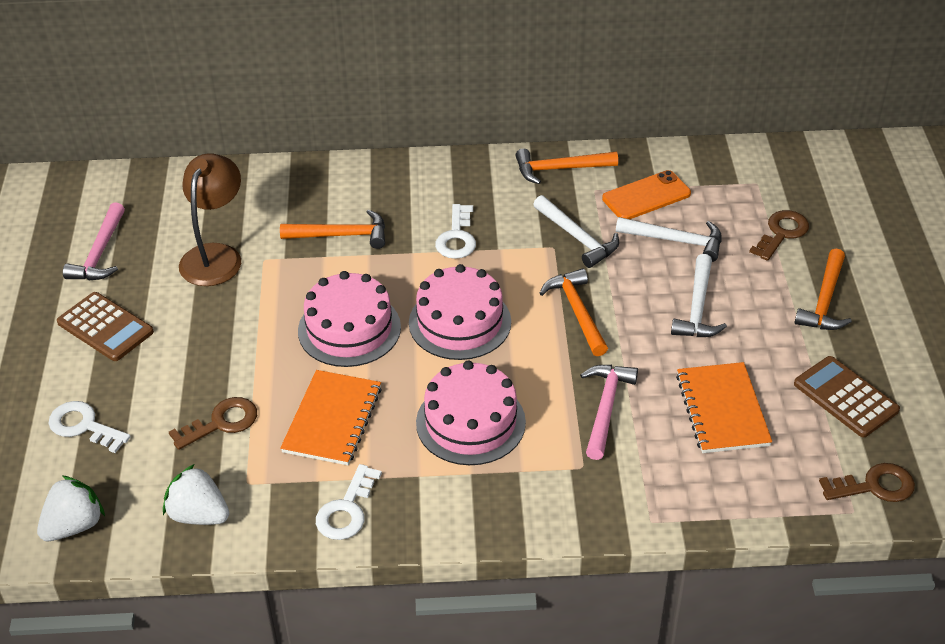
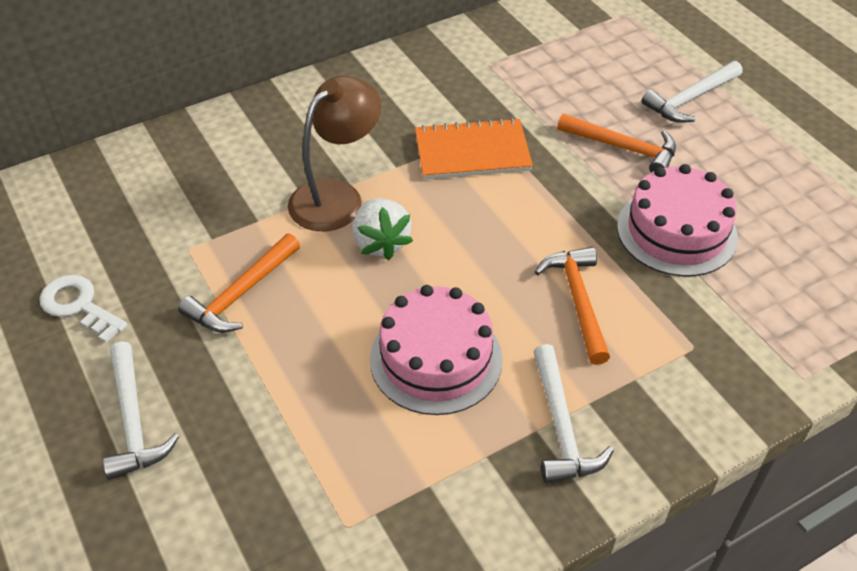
brown calculator: 2 -> 0
brown key: 3 -> 0
orange hammer: 4 -> 3
orange notebook: 2 -> 1
orange phone: 1 -> 0
pink cake: 3 -> 2
pink hammer: 2 -> 0
white key: 3 -> 1
white strawberry: 2 -> 1

